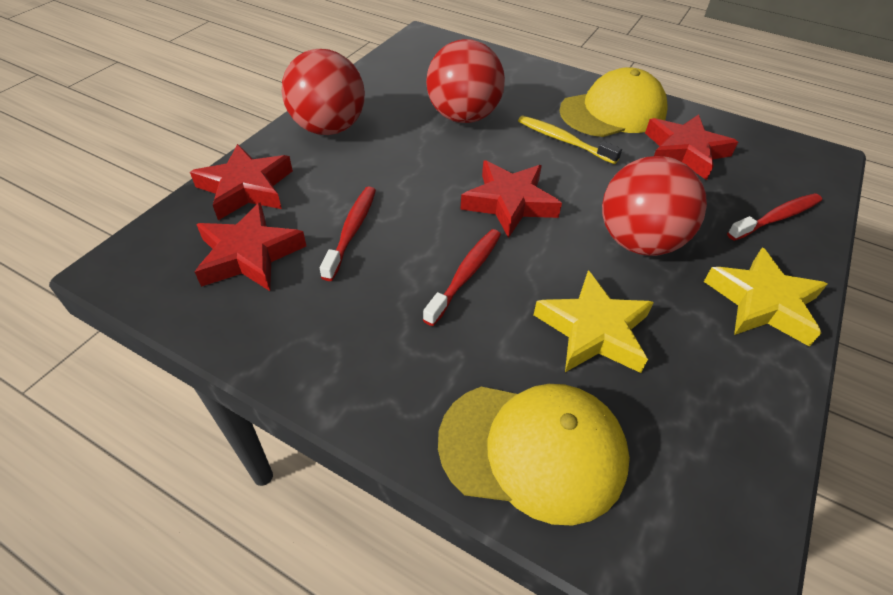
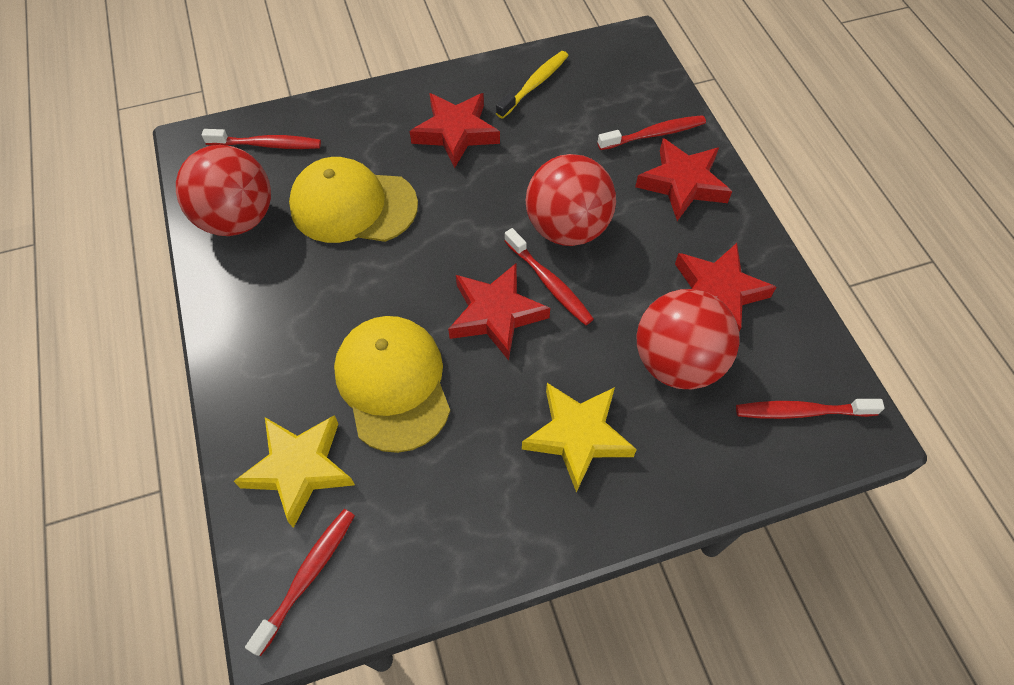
red toothbrush: 3 -> 5

